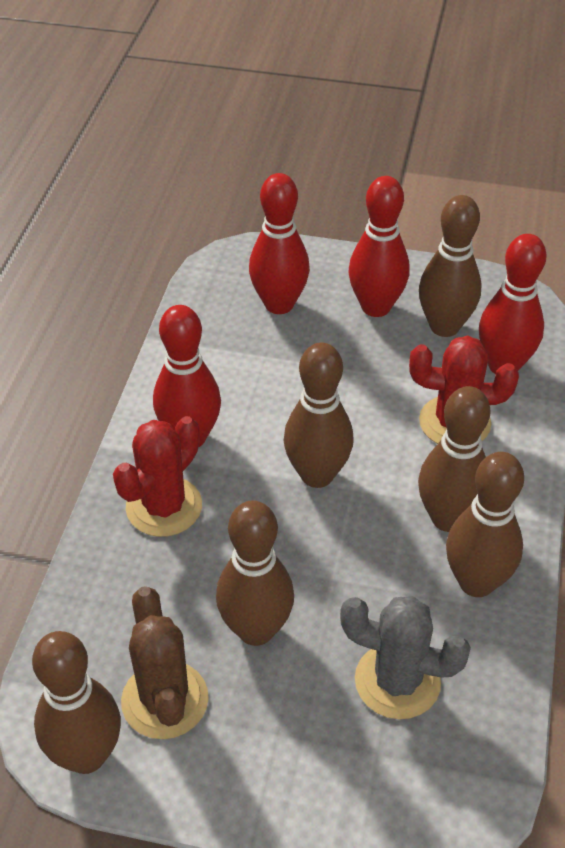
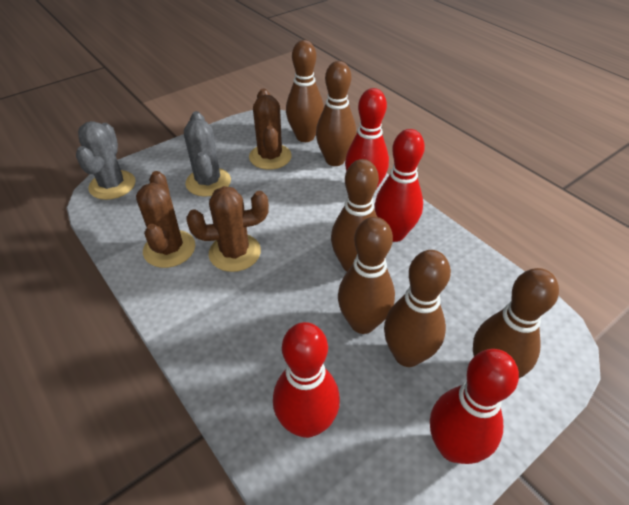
brown cactus: 1 -> 3
grey cactus: 1 -> 2
red cactus: 2 -> 0

